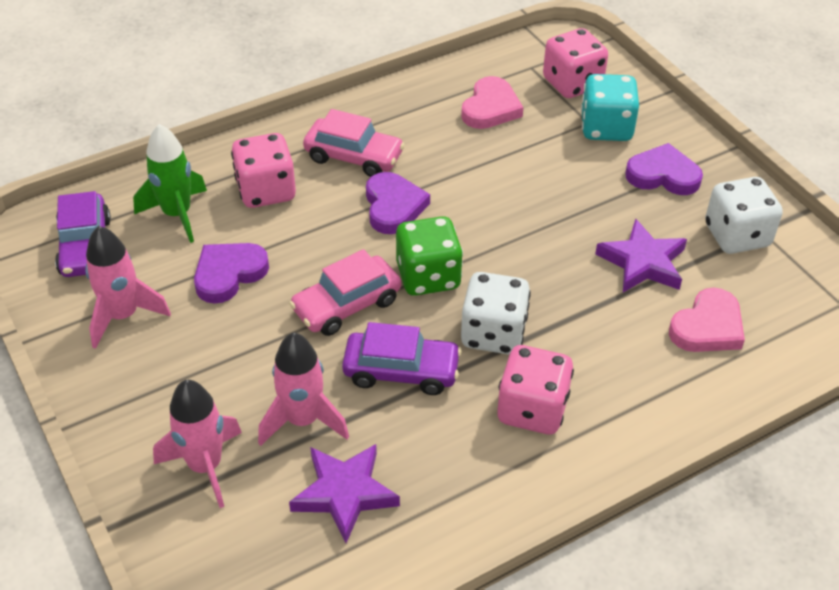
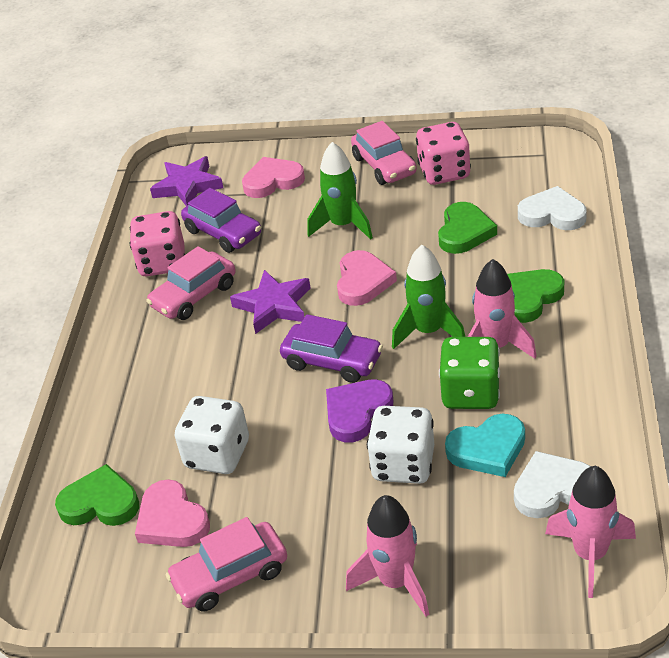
green heart: 0 -> 3
green rocket: 1 -> 2
pink car: 2 -> 3
pink dice: 3 -> 2
pink heart: 2 -> 3
purple heart: 3 -> 1
turquoise dice: 1 -> 0
turquoise heart: 0 -> 1
white heart: 0 -> 2

